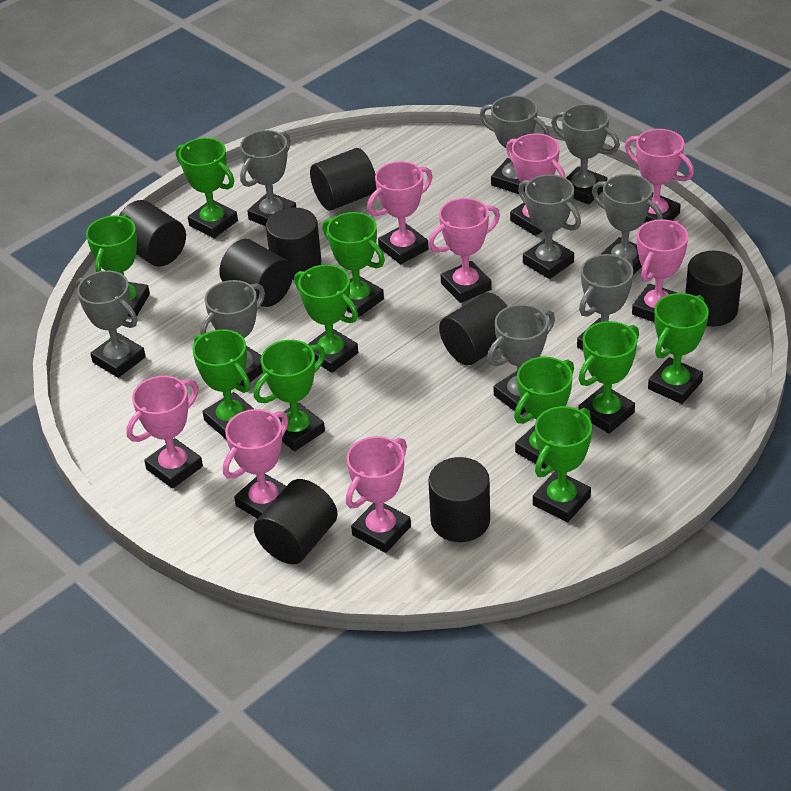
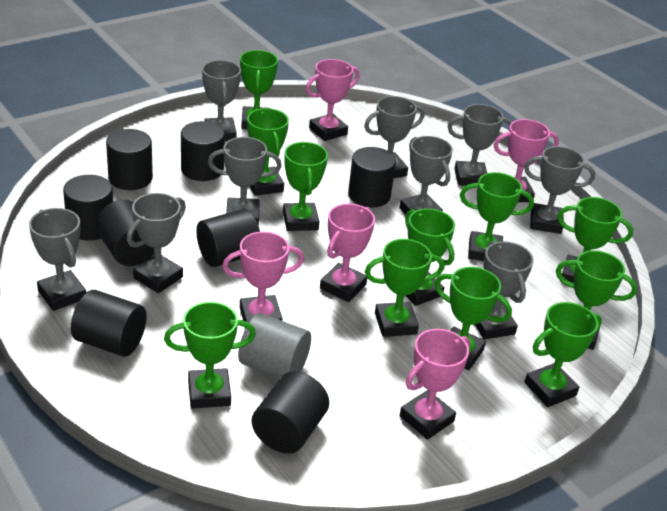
green trophy: 10 -> 11
grey cylinder: 0 -> 1
pink trophy: 8 -> 5

